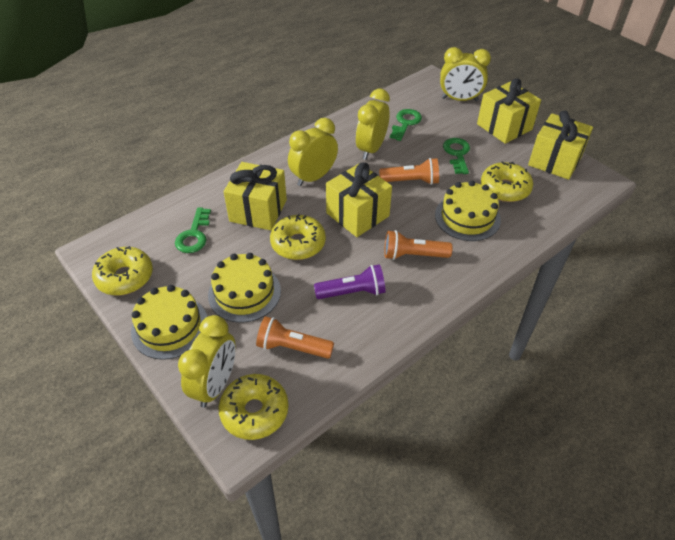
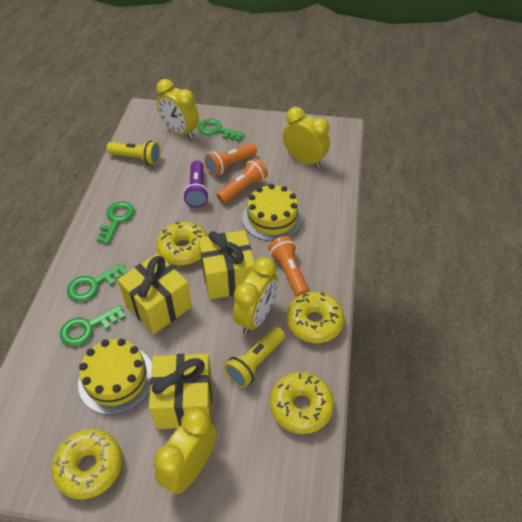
green key: 3 -> 4
yellow cake: 3 -> 2
yellow flashlight: 0 -> 2
yellow gift: 4 -> 3

